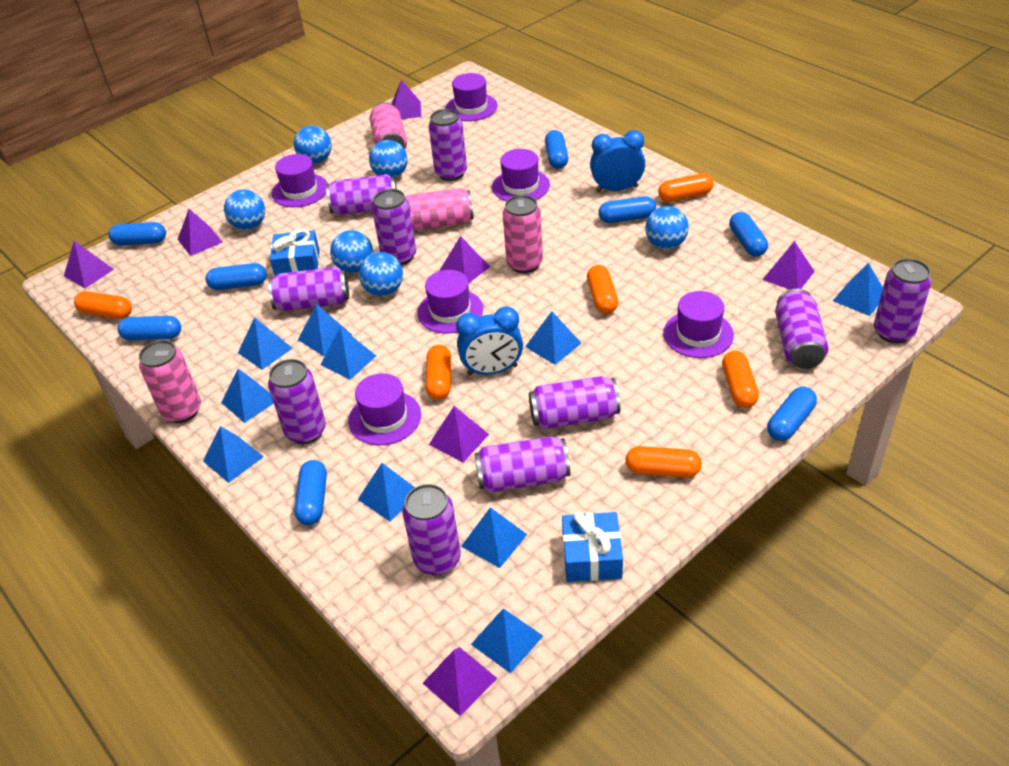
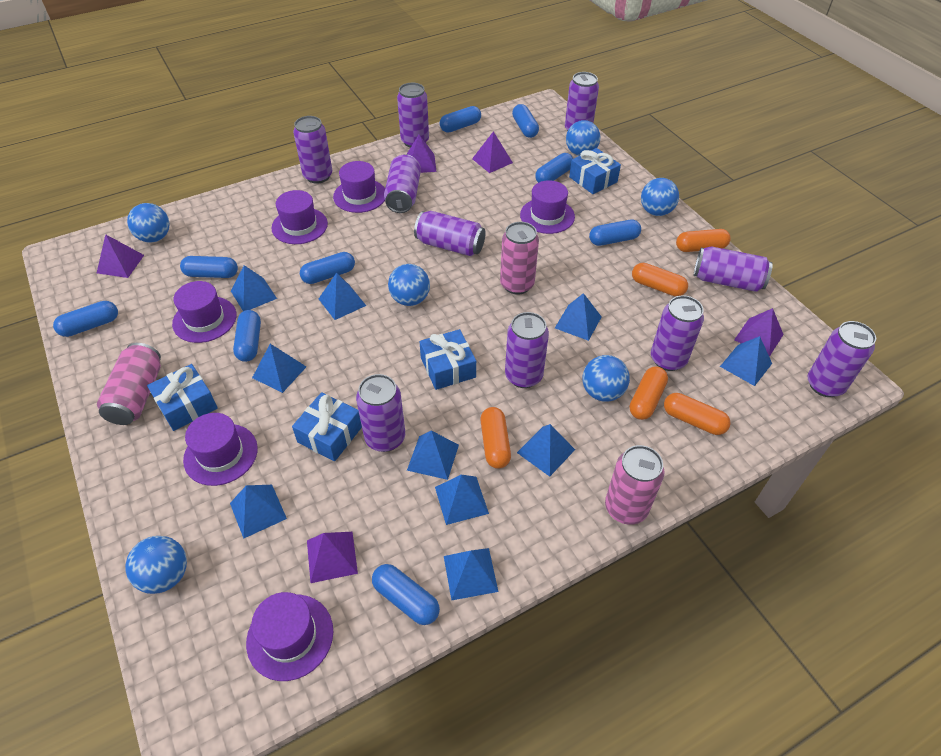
blue capsule: 8 -> 9
blue clock: 2 -> 0
blue gift: 2 -> 4
orange capsule: 6 -> 5
pink can: 4 -> 3
purple pyramid: 7 -> 5

